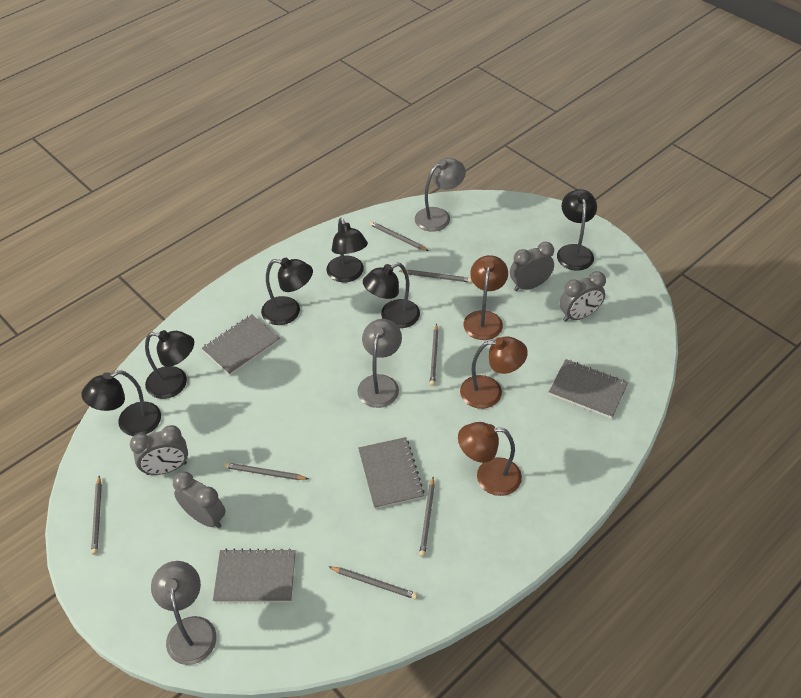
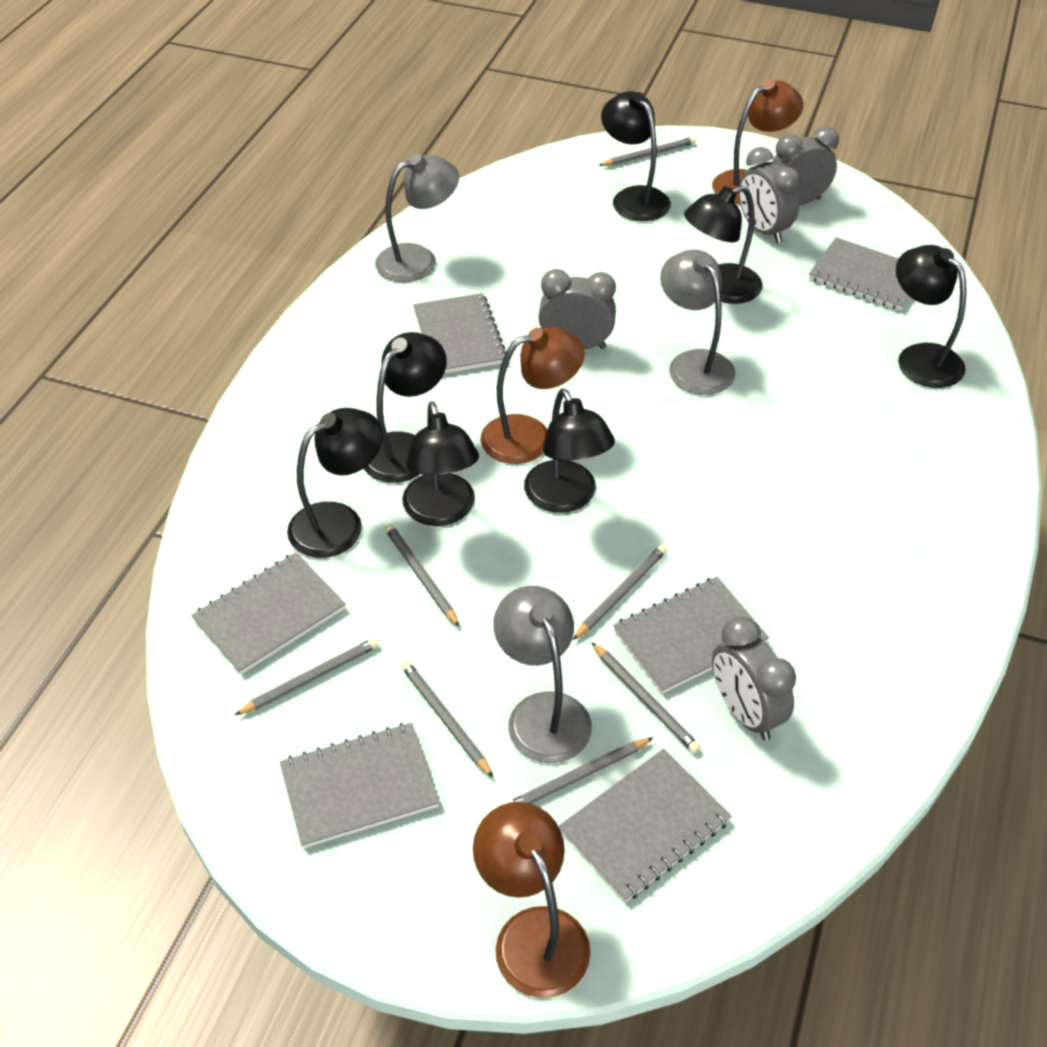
black lamp: 6 -> 7
grey notebook: 4 -> 6

